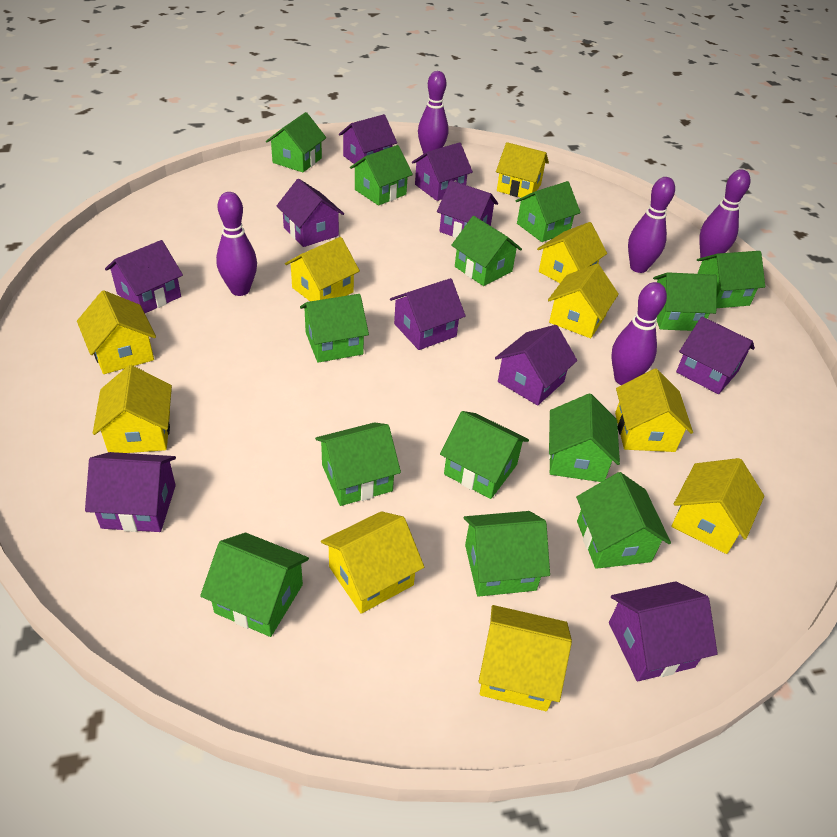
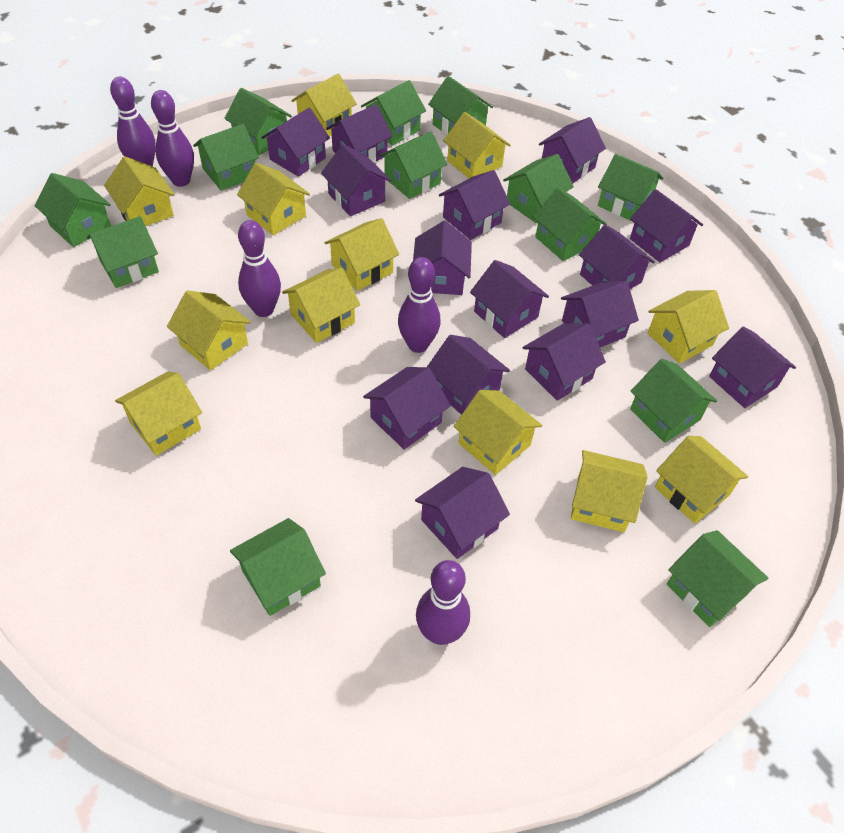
purple house: 10 -> 15
yellow house: 10 -> 12

